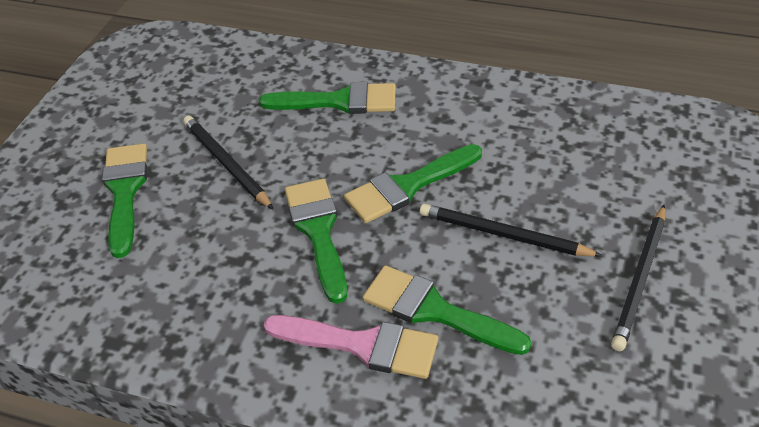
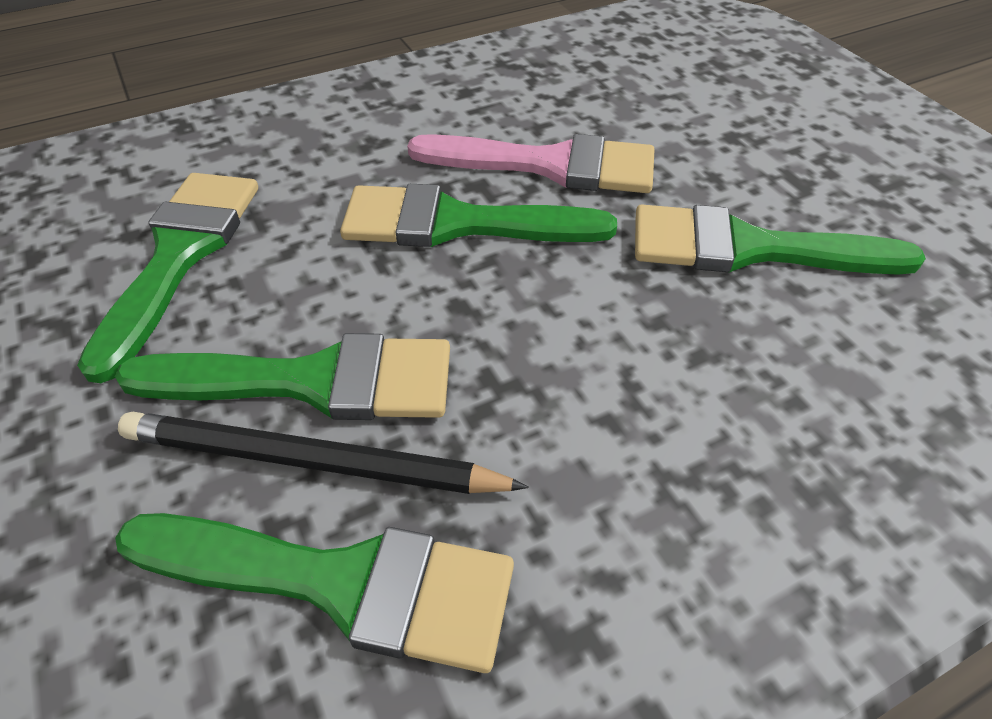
black pencil: 3 -> 1

